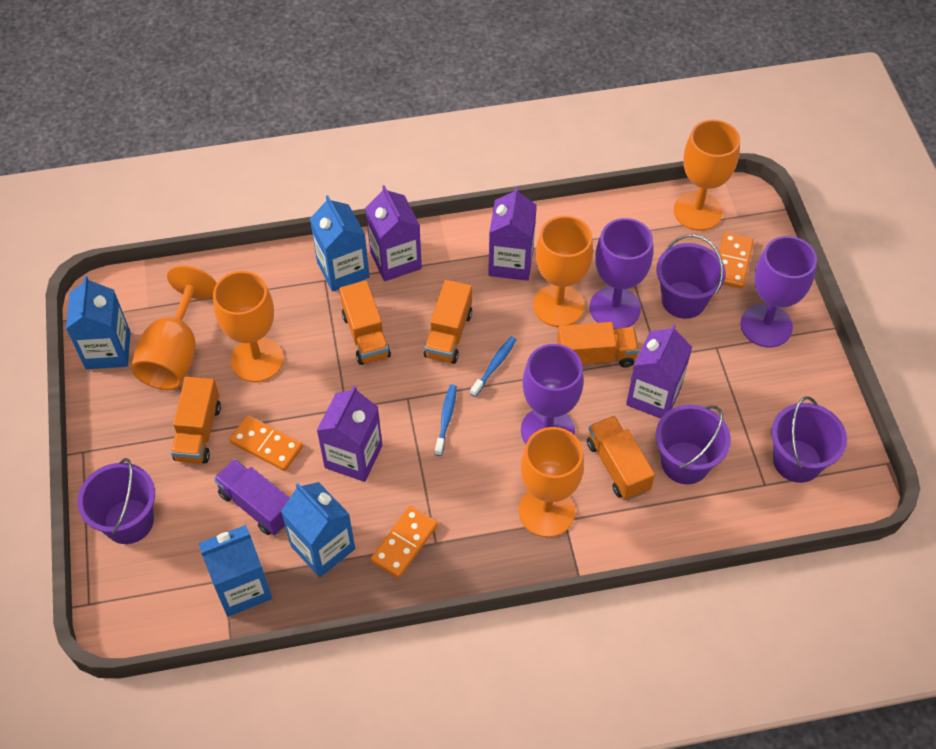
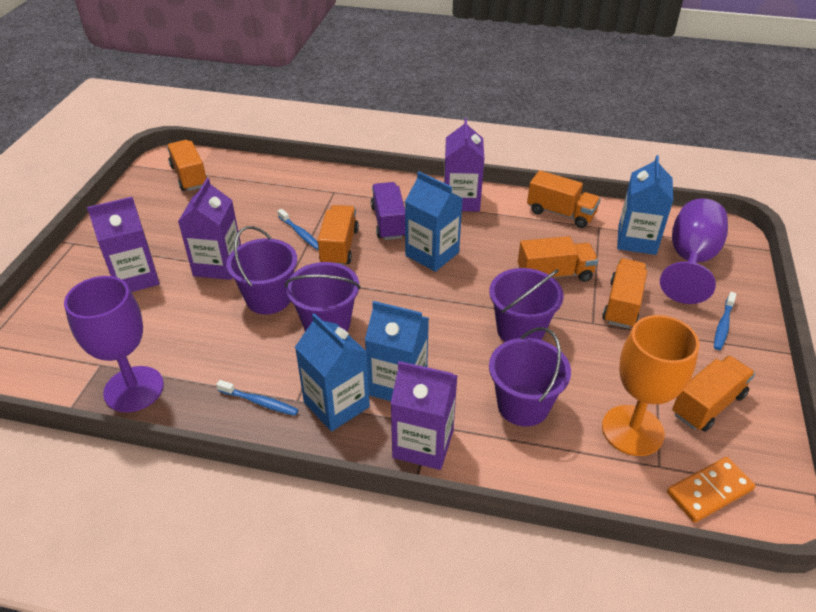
blue toothbrush: 2 -> 3
orange domino: 3 -> 1
orange goblet: 5 -> 1
orange truck: 5 -> 6
purple goblet: 3 -> 2

